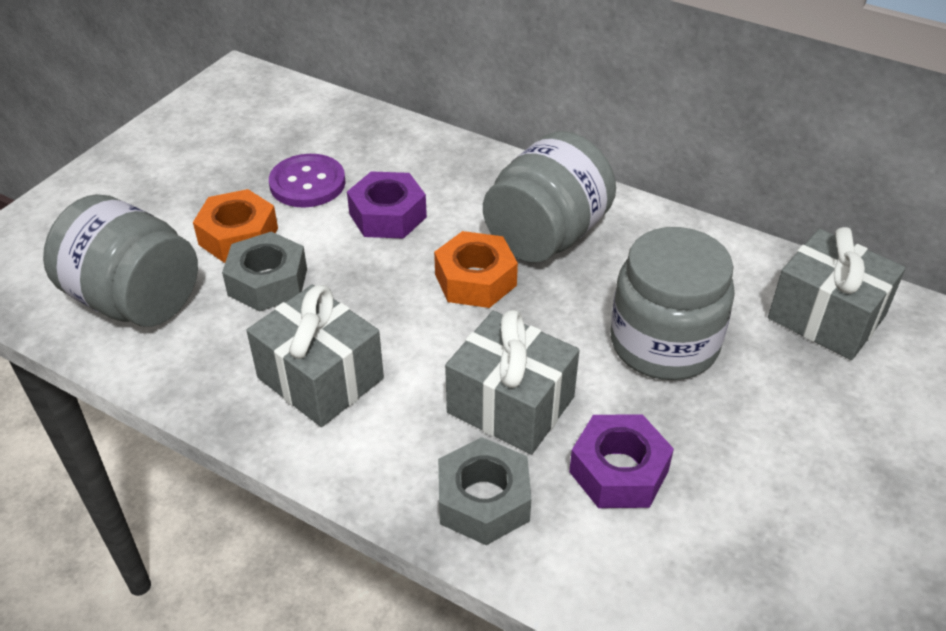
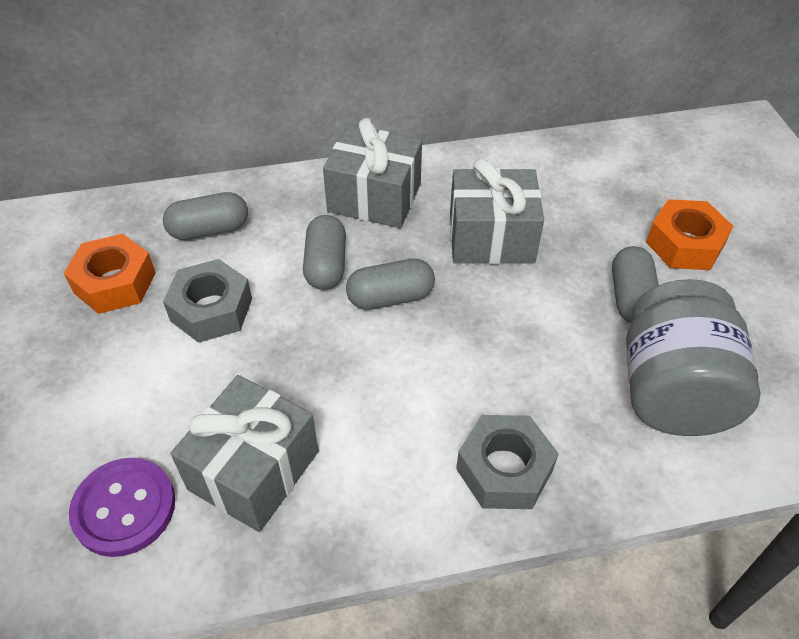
grey capsule: 0 -> 4
grey jar: 3 -> 1
purple nut: 2 -> 0

